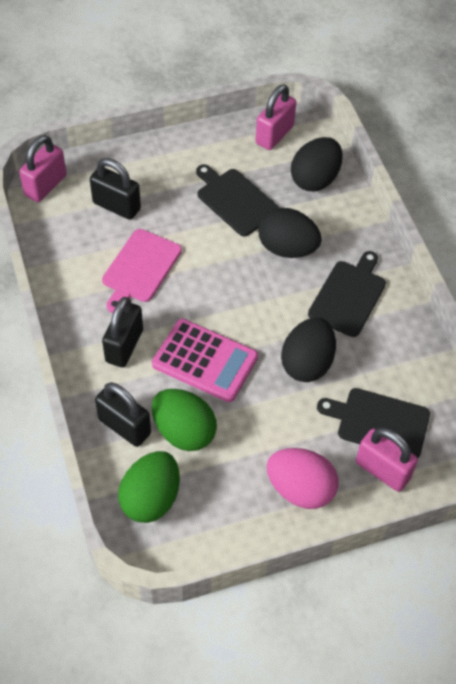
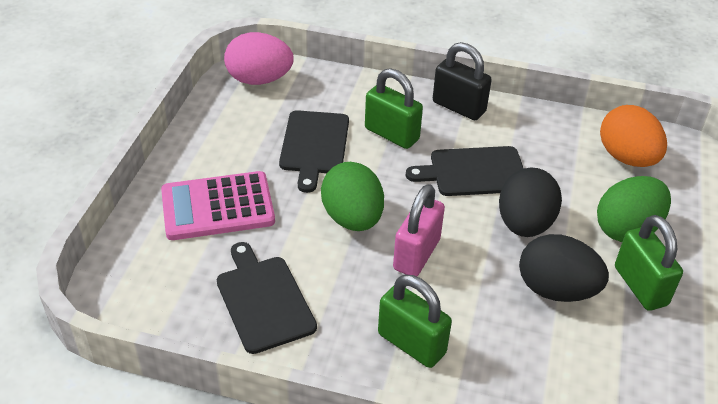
black egg: 3 -> 2
black padlock: 3 -> 1
green padlock: 0 -> 3
orange egg: 0 -> 1
pink cutting board: 1 -> 0
pink padlock: 3 -> 1

